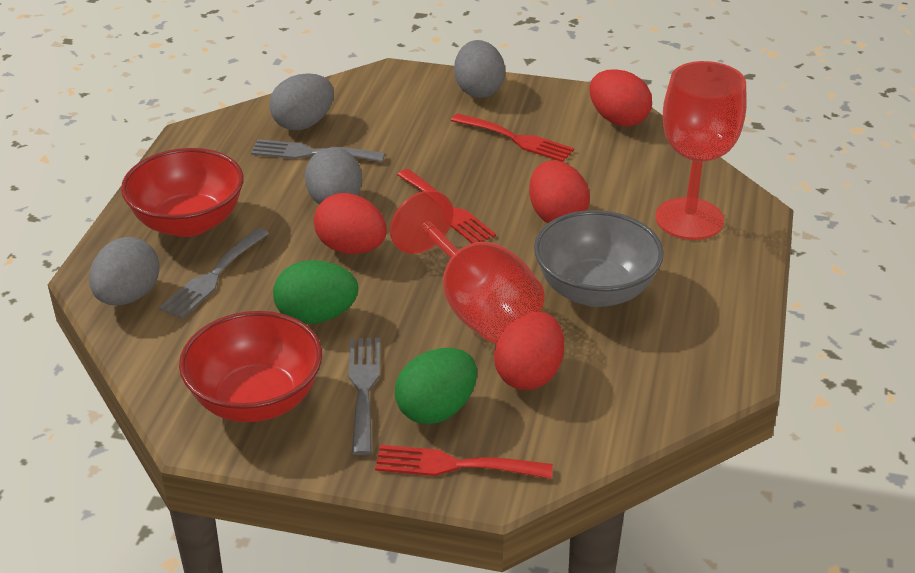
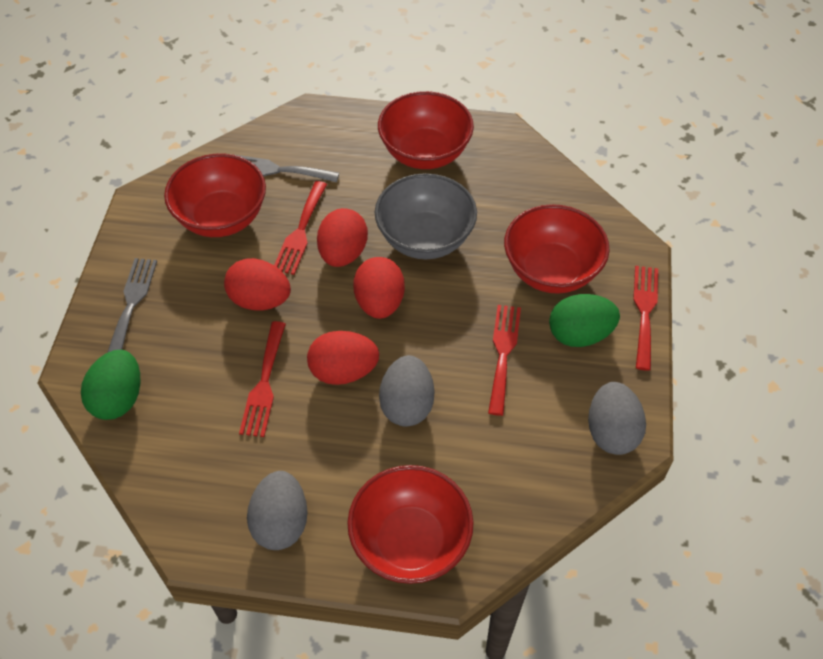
grey egg: 4 -> 3
grey fork: 3 -> 2
red bowl: 2 -> 4
red fork: 3 -> 4
red goblet: 2 -> 0

